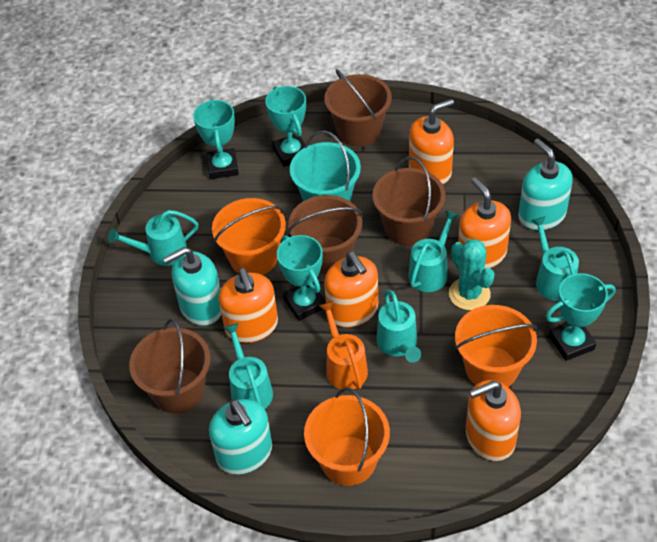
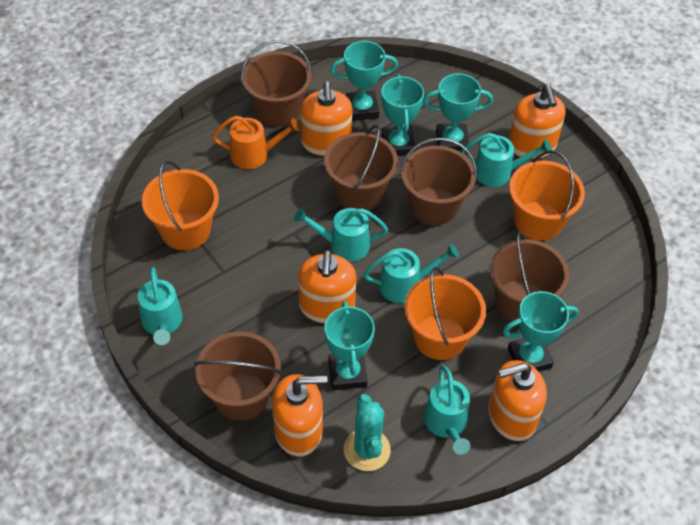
brown bucket: 4 -> 5
turquoise bucket: 1 -> 0
turquoise soap dispenser: 3 -> 0
turquoise trophy: 4 -> 5

